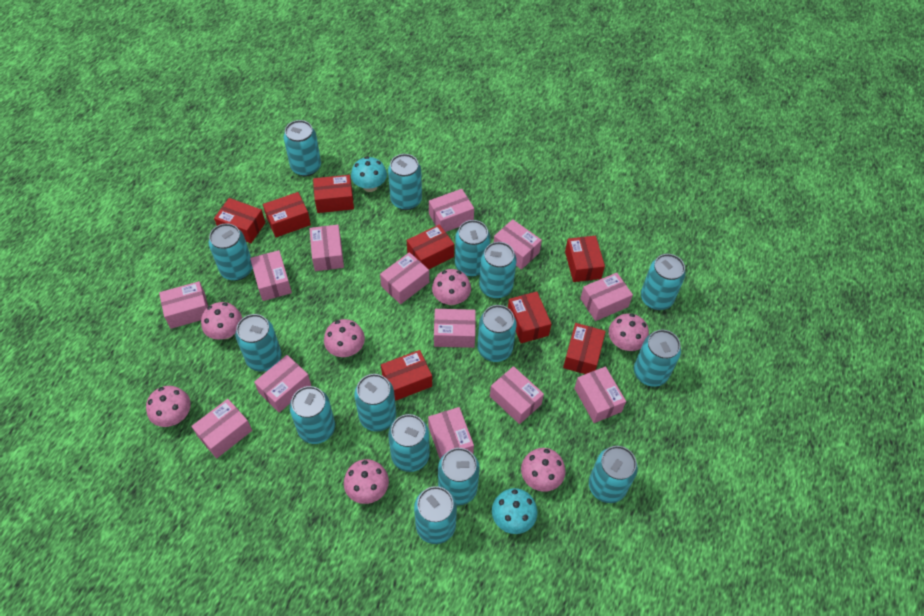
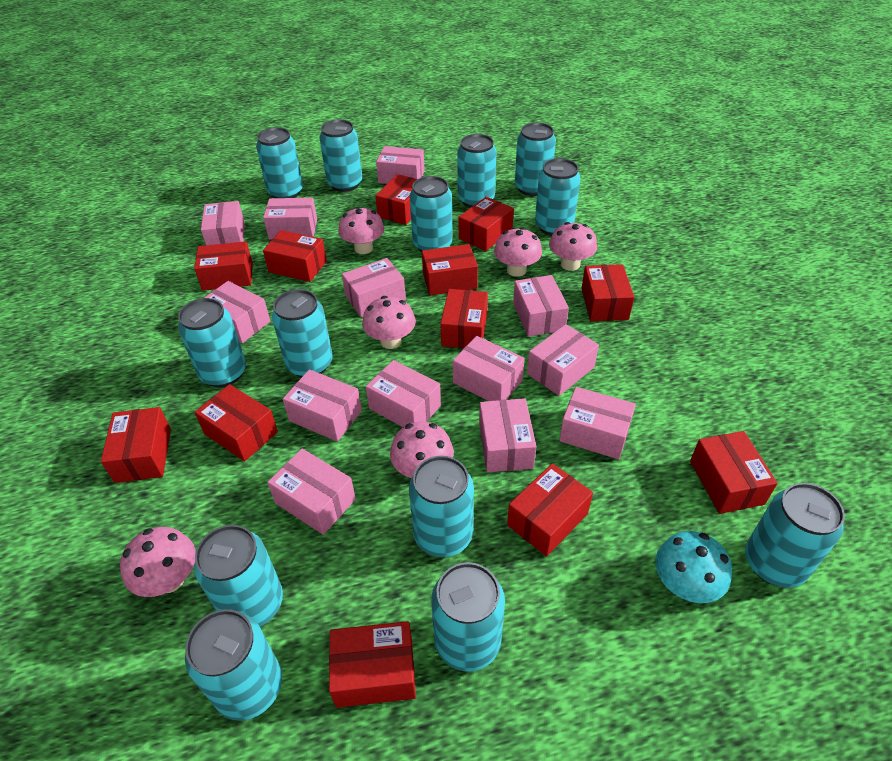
pink mushroom: 7 -> 6
red box: 8 -> 12
turquoise can: 15 -> 13
turquoise mushroom: 2 -> 1

